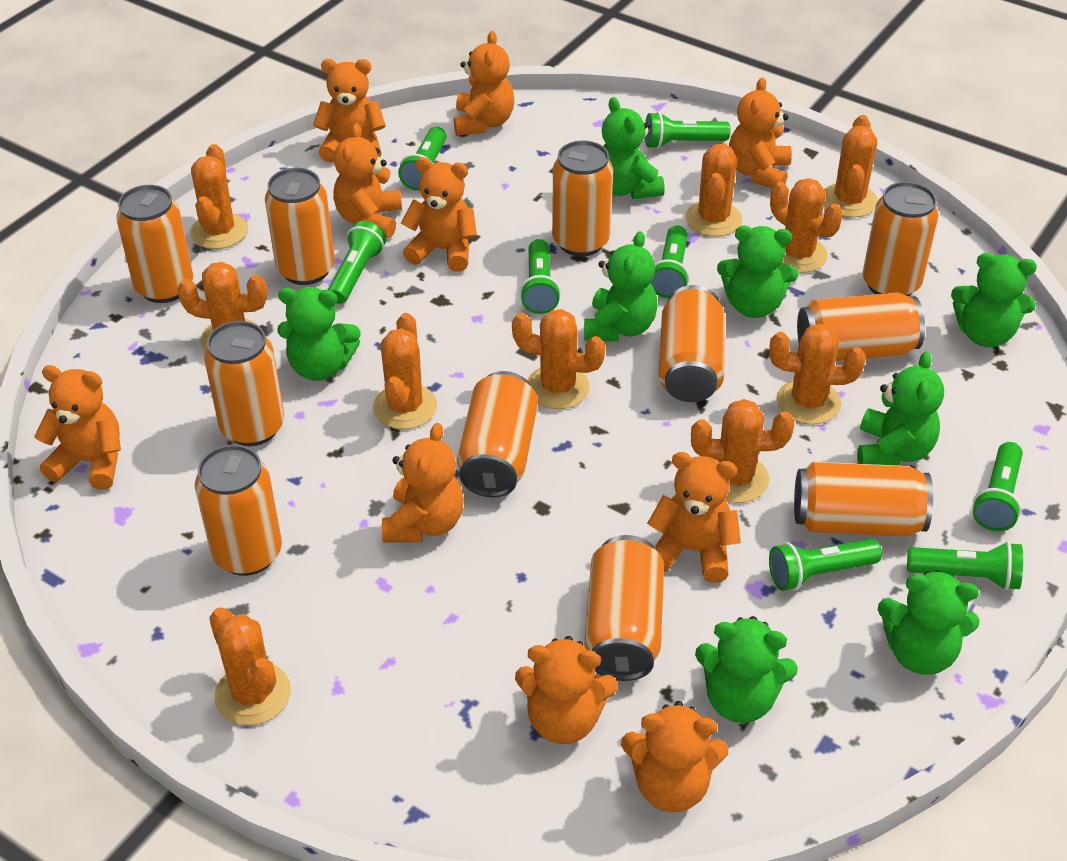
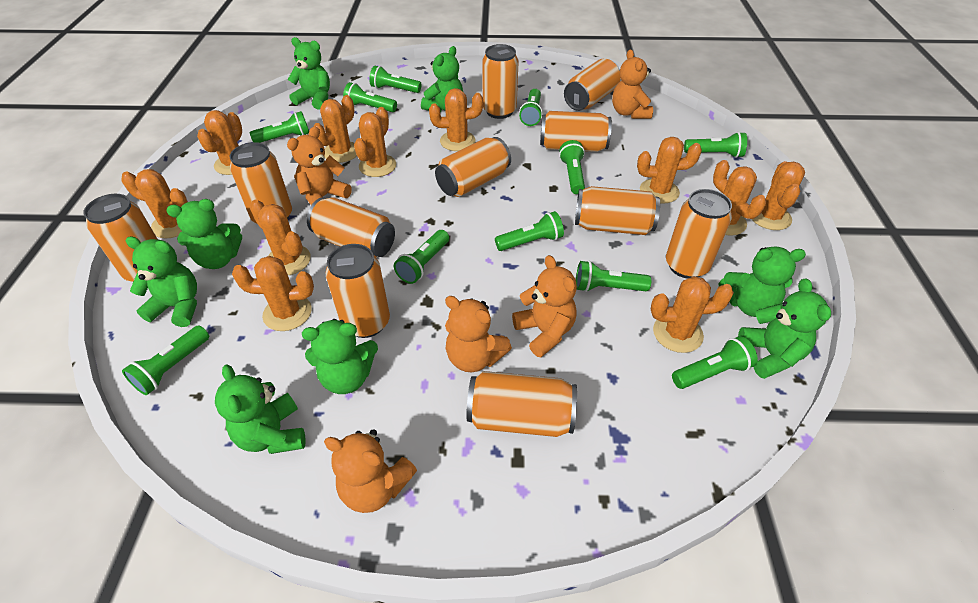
green flashlight: 8 -> 11
orange cactus: 10 -> 11
orange teddy bear: 10 -> 5

